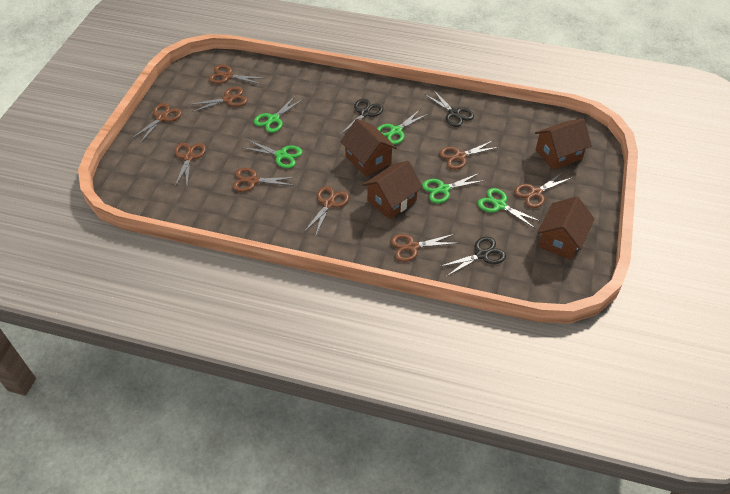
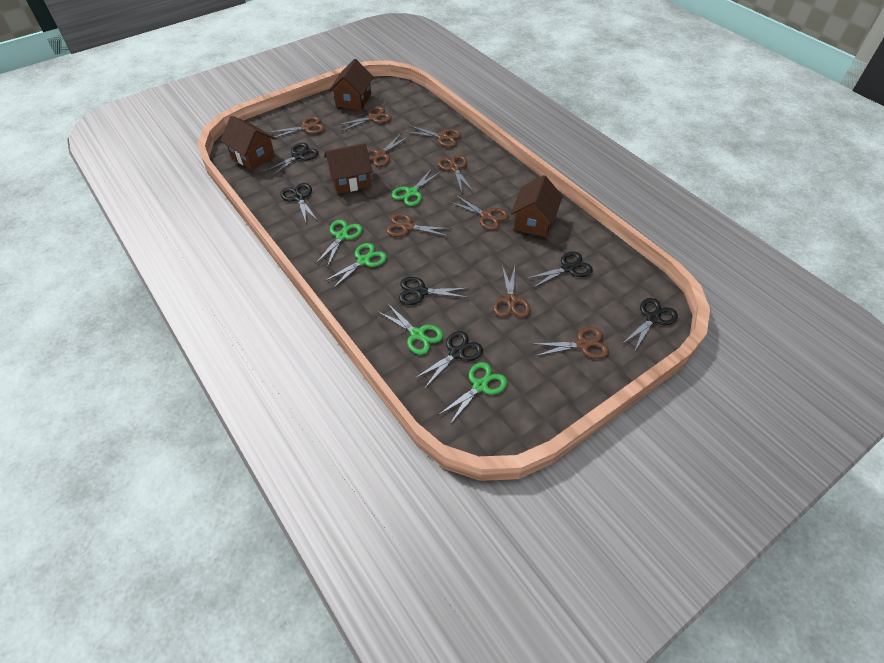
black scissors: 3 -> 6

